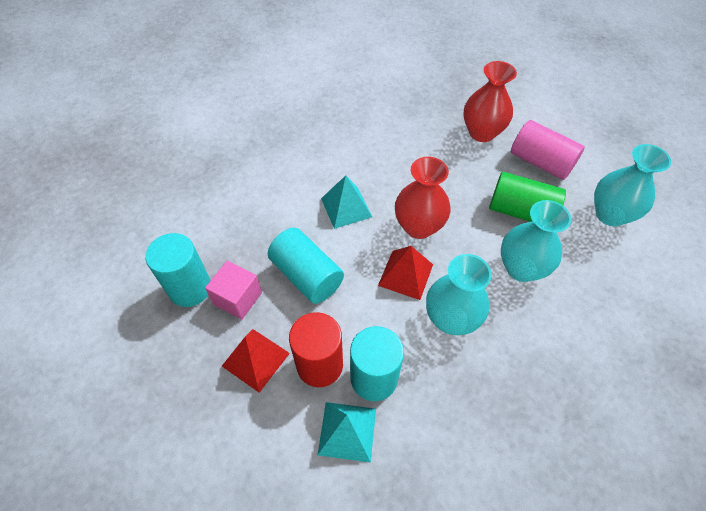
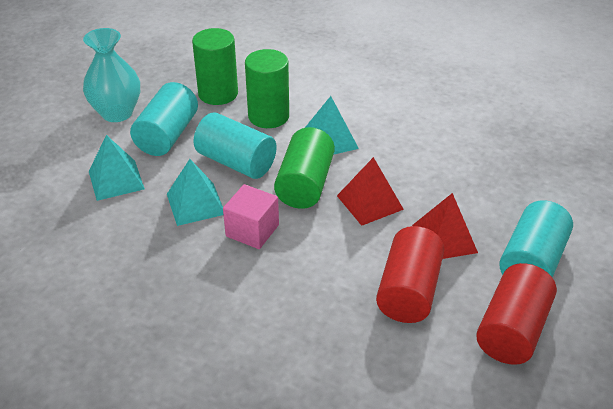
green cylinder: 1 -> 3
pink cylinder: 1 -> 0
red cylinder: 1 -> 2
red vase: 2 -> 0
turquoise pyramid: 2 -> 3
turquoise vase: 3 -> 1

